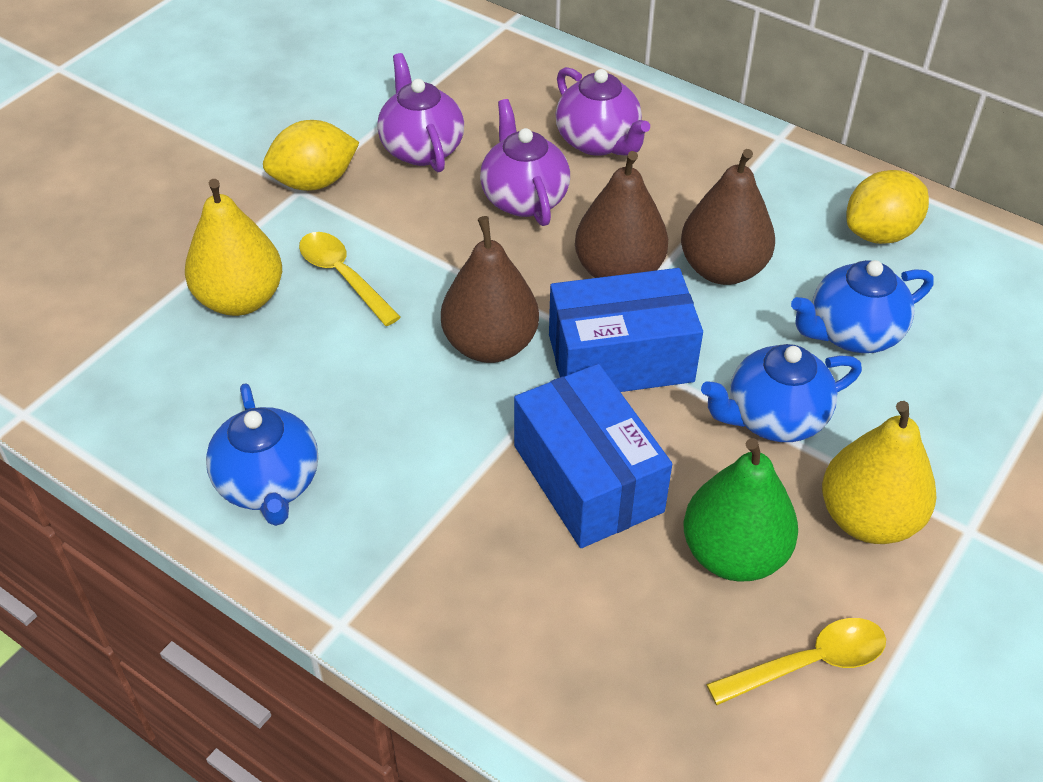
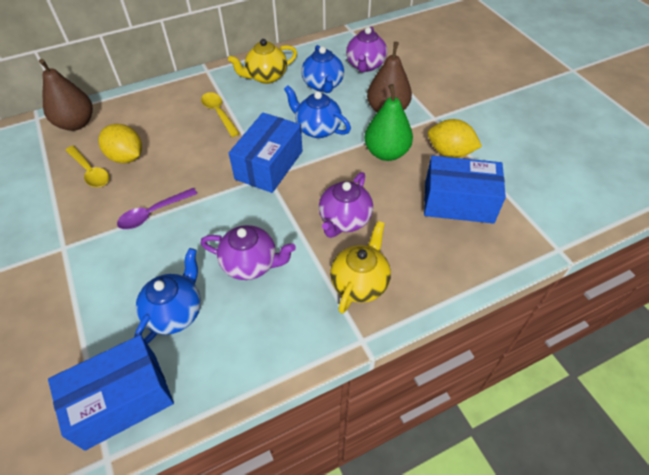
blue box: 2 -> 3
brown pear: 3 -> 2
purple spoon: 0 -> 1
yellow pear: 2 -> 0
yellow teapot: 0 -> 2

